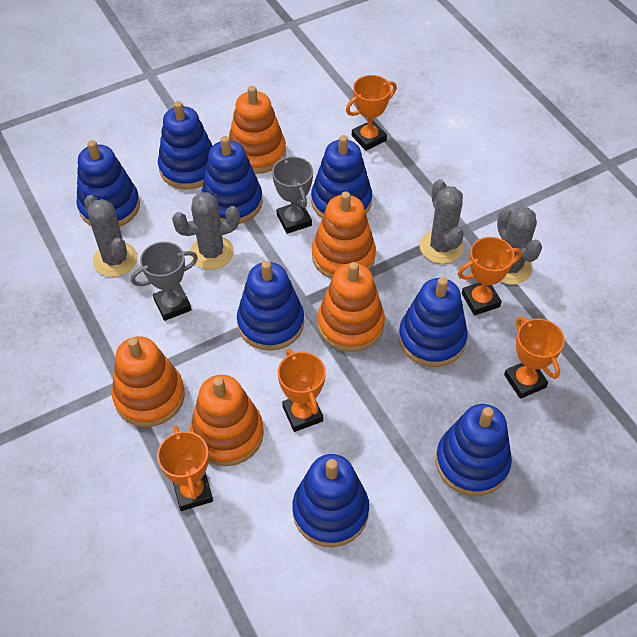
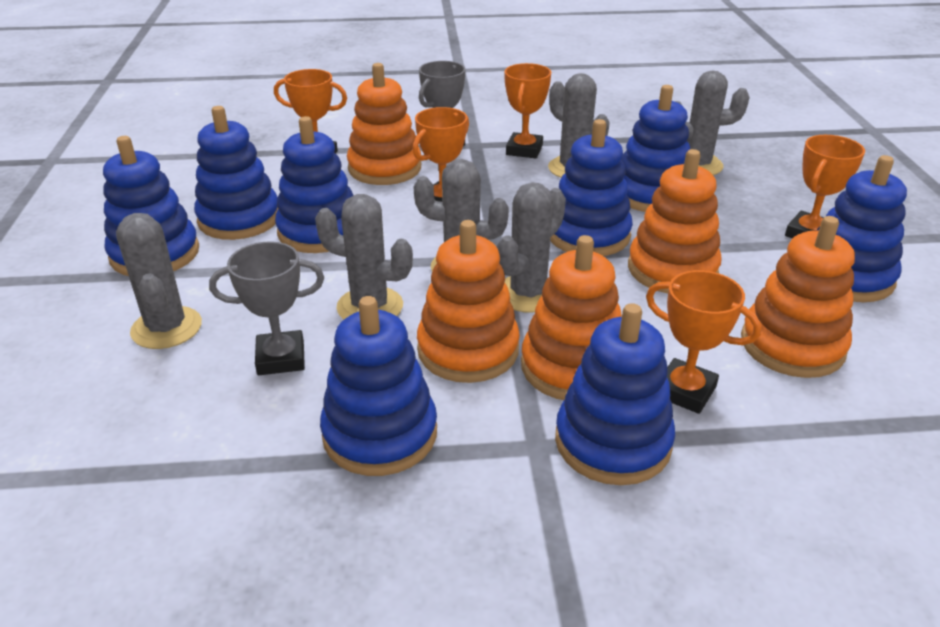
grey cactus: 4 -> 6

